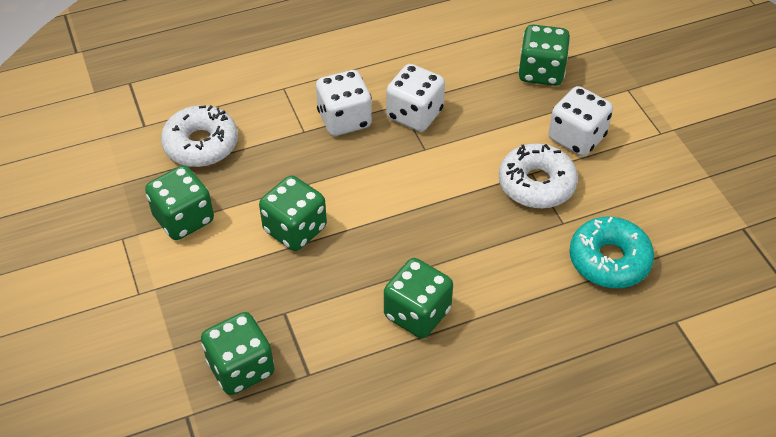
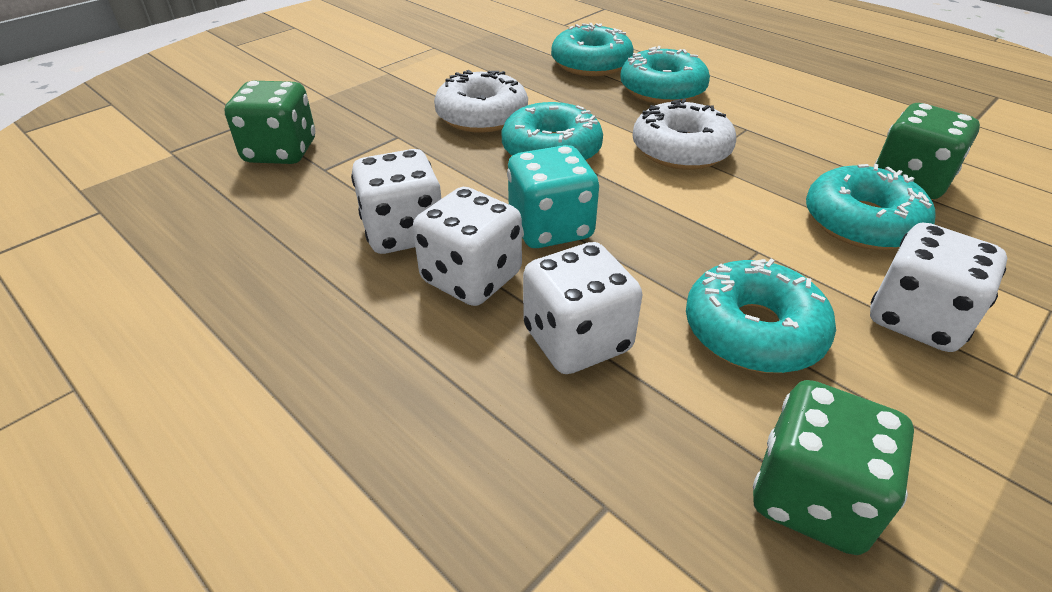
green dice: 5 -> 3
turquoise dice: 0 -> 1
turquoise donut: 1 -> 5
white dice: 3 -> 4

